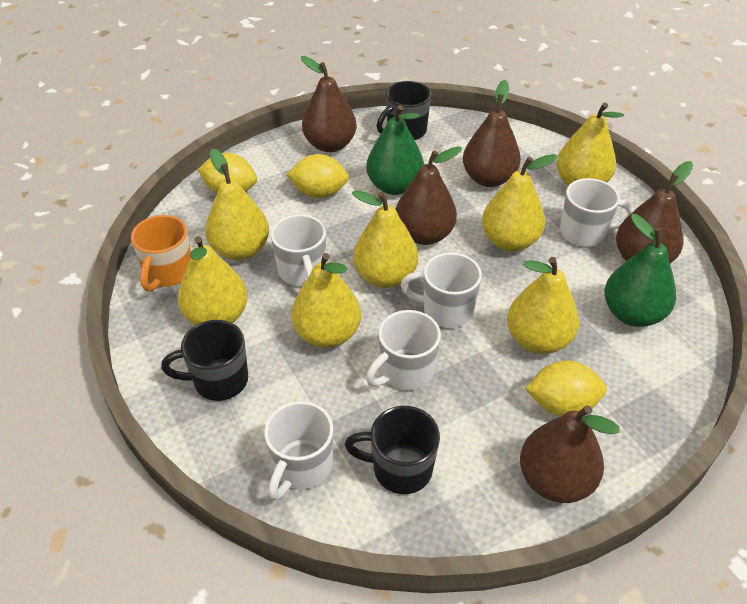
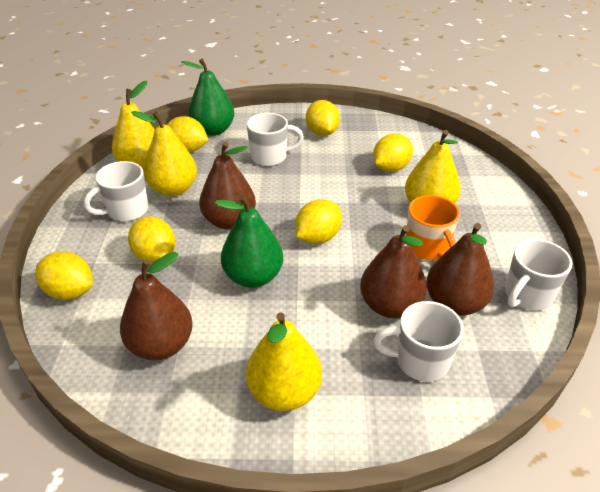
black mug: 3 -> 0
brown pear: 5 -> 4
white mug: 5 -> 4
yellow lemon: 3 -> 6
yellow pear: 7 -> 4

